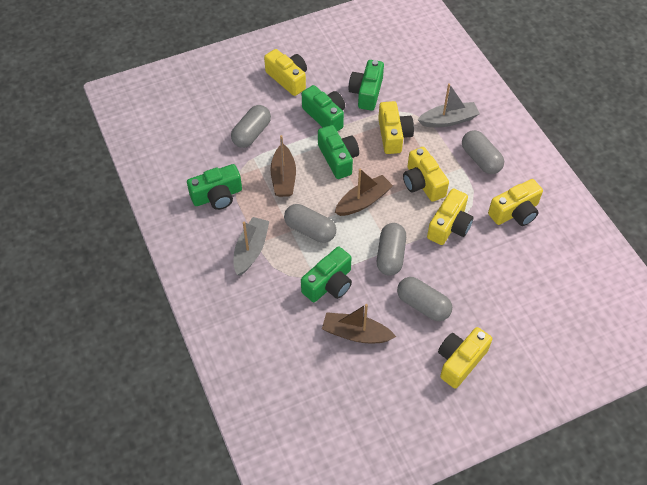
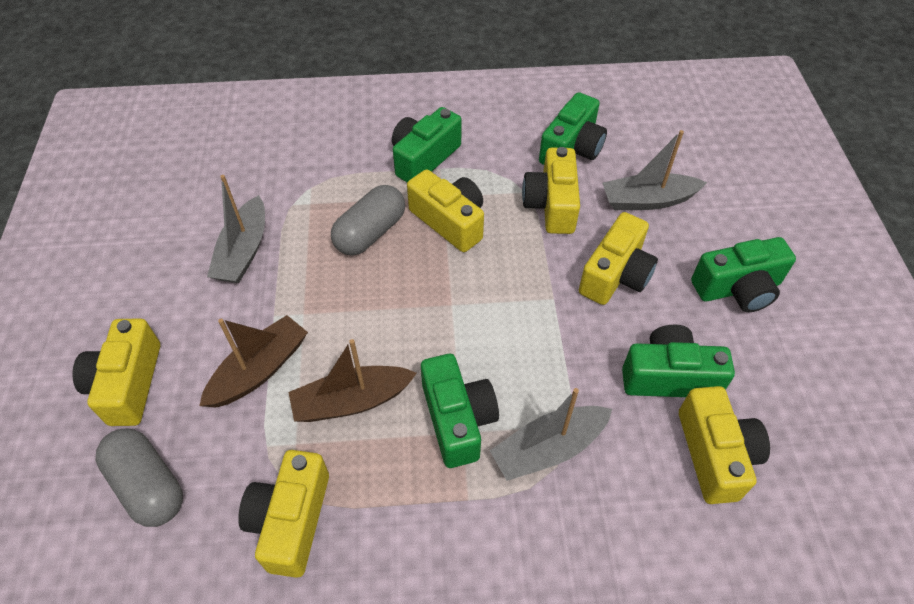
brown boat: 3 -> 2
grey boat: 2 -> 3
grey capsule: 5 -> 2

